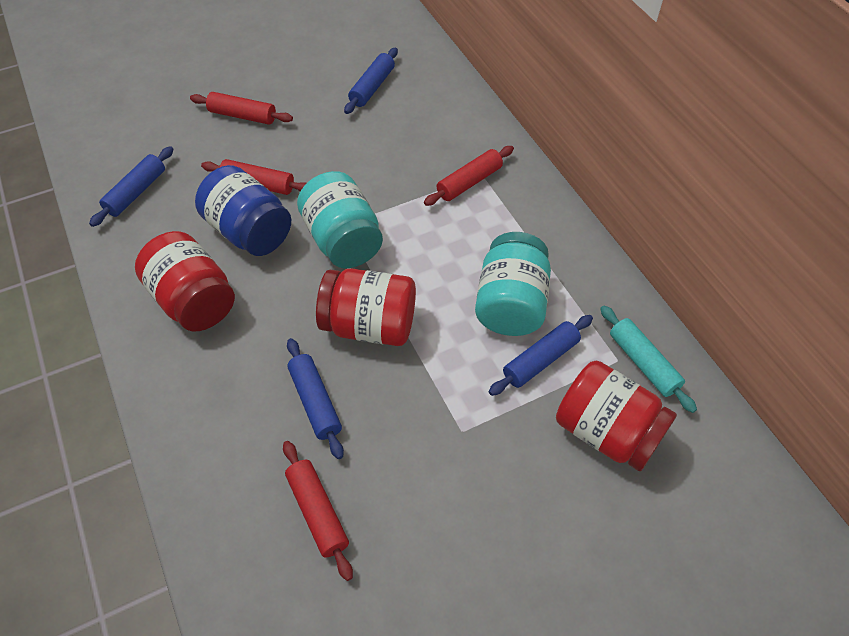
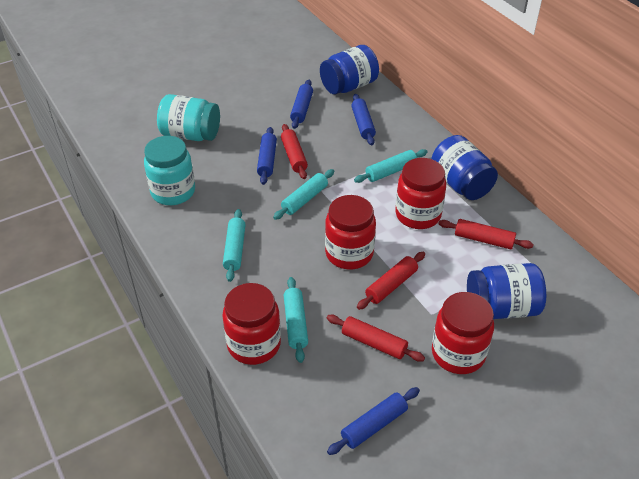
blue jar: 1 -> 3
red jar: 3 -> 4
turquoise rolling pin: 1 -> 4

